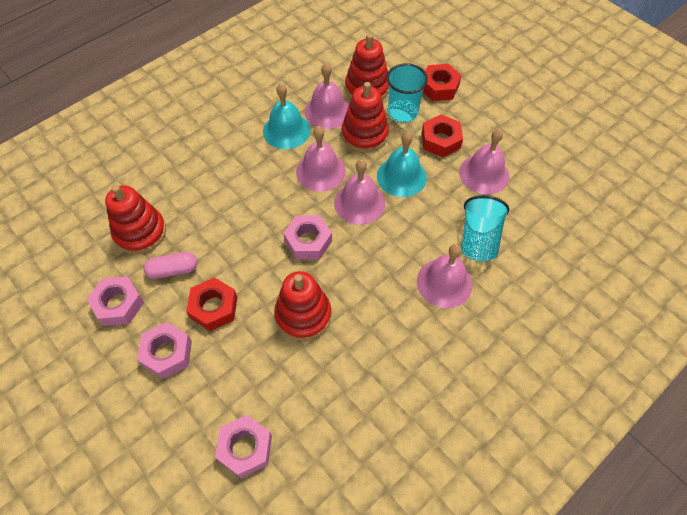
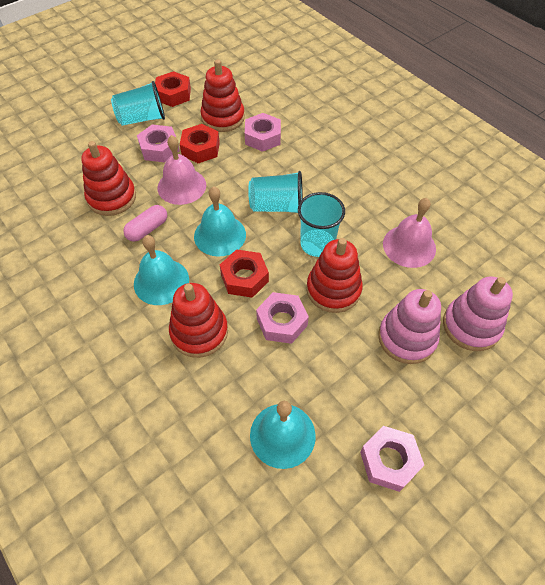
pink bell: 5 -> 2
pink stacking toy: 0 -> 2
turquoise bell: 2 -> 3
turquoise cup: 2 -> 3

